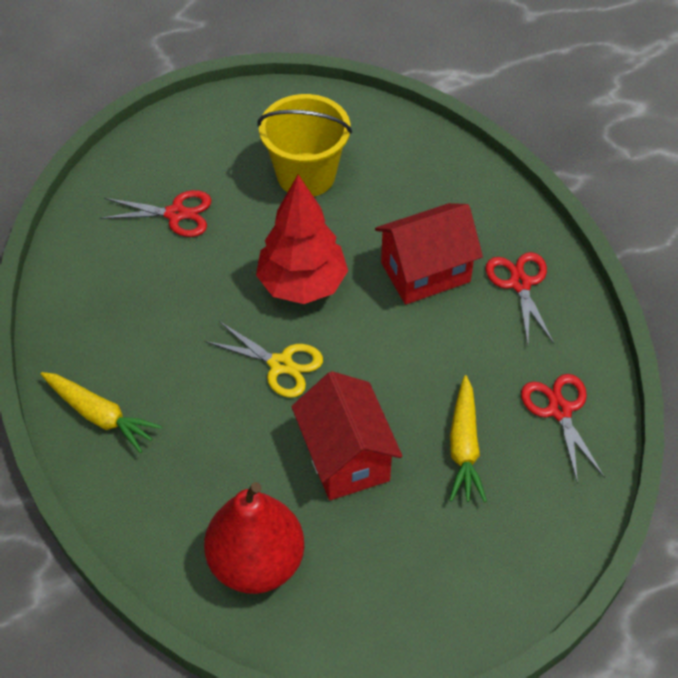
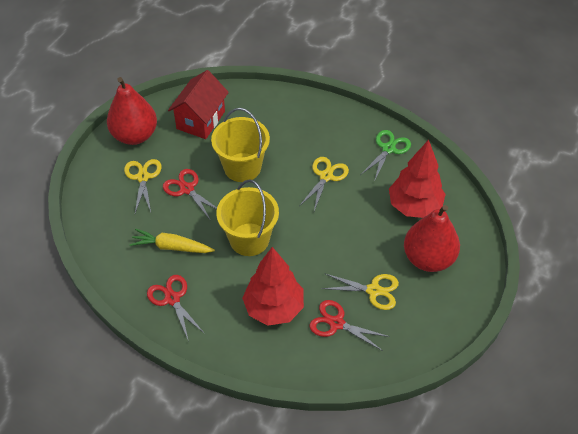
green scissors: 0 -> 1
red house: 2 -> 1
red pear: 1 -> 2
red tree: 1 -> 2
yellow bucket: 1 -> 2
yellow carrot: 2 -> 1
yellow scissors: 1 -> 3

